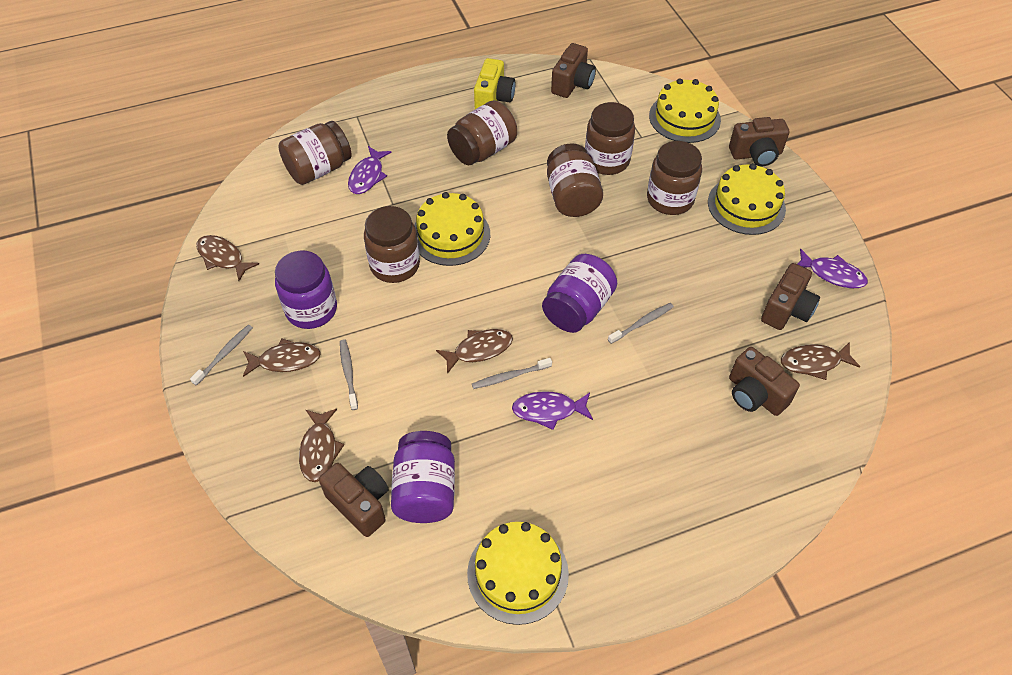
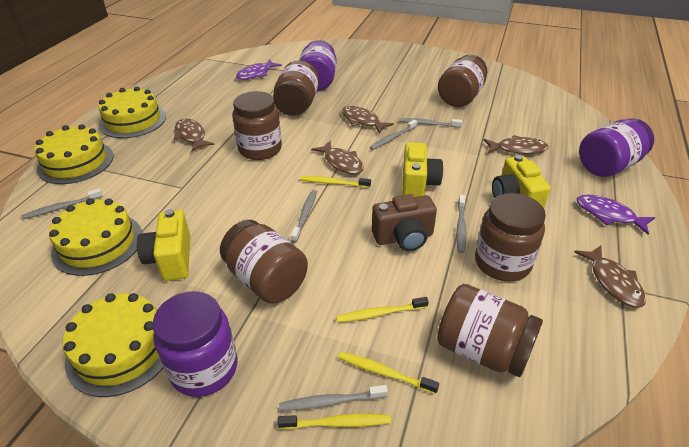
brown camera: 5 -> 1
grey toothbrush: 4 -> 6
purple fish: 3 -> 2
yellow camera: 1 -> 3
yellow toothbrush: 0 -> 4

